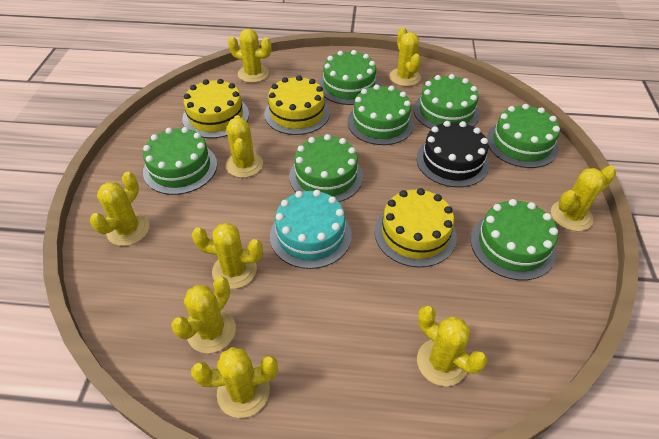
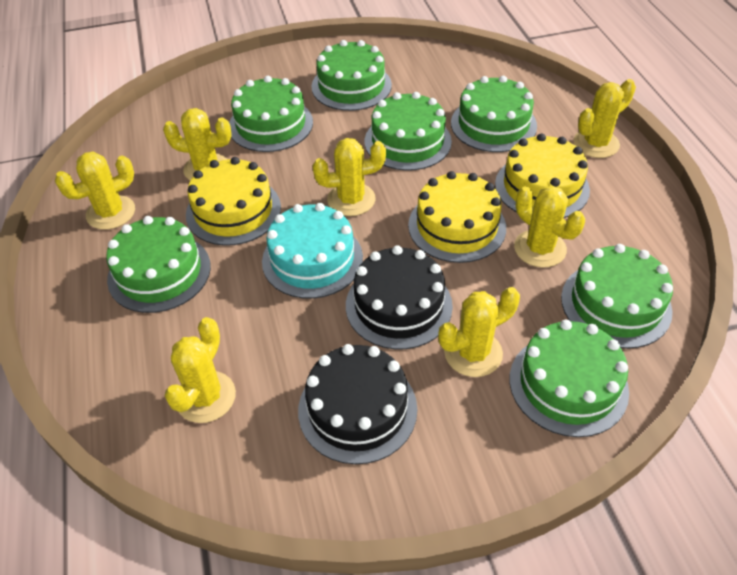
black cake: 1 -> 2
yellow cactus: 9 -> 7

